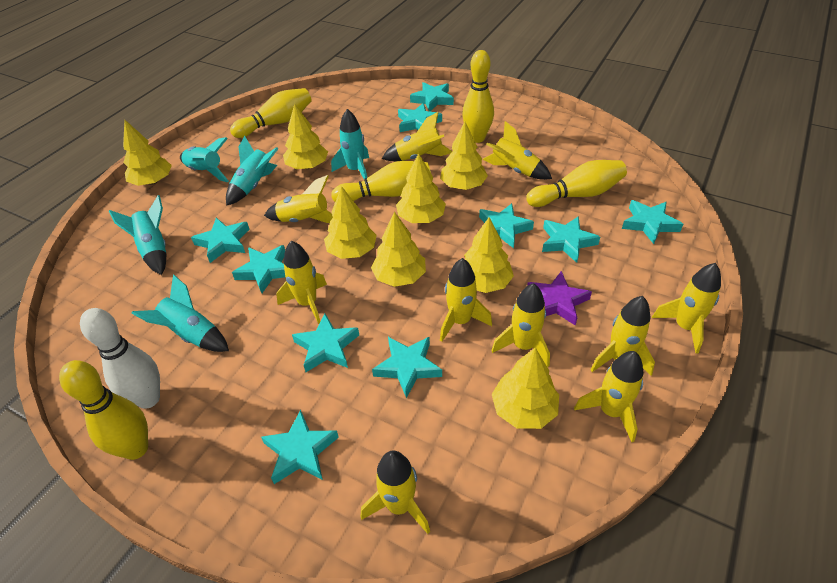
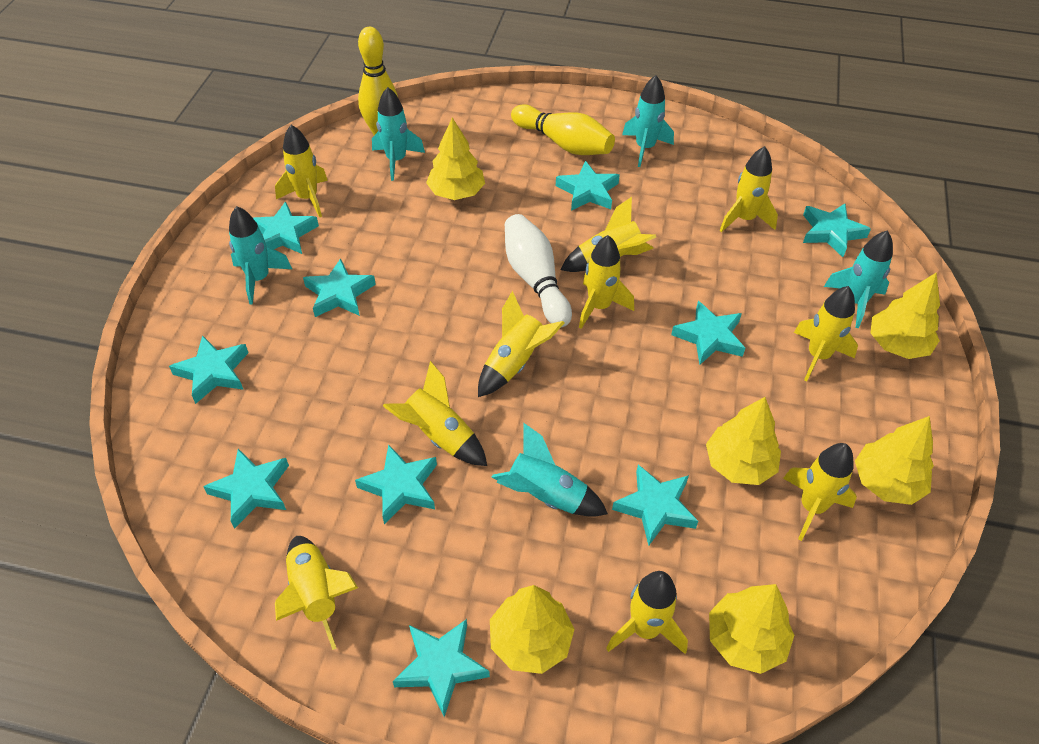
purple star: 1 -> 0
yellow bowling pin: 5 -> 2
yellow tree: 8 -> 6

